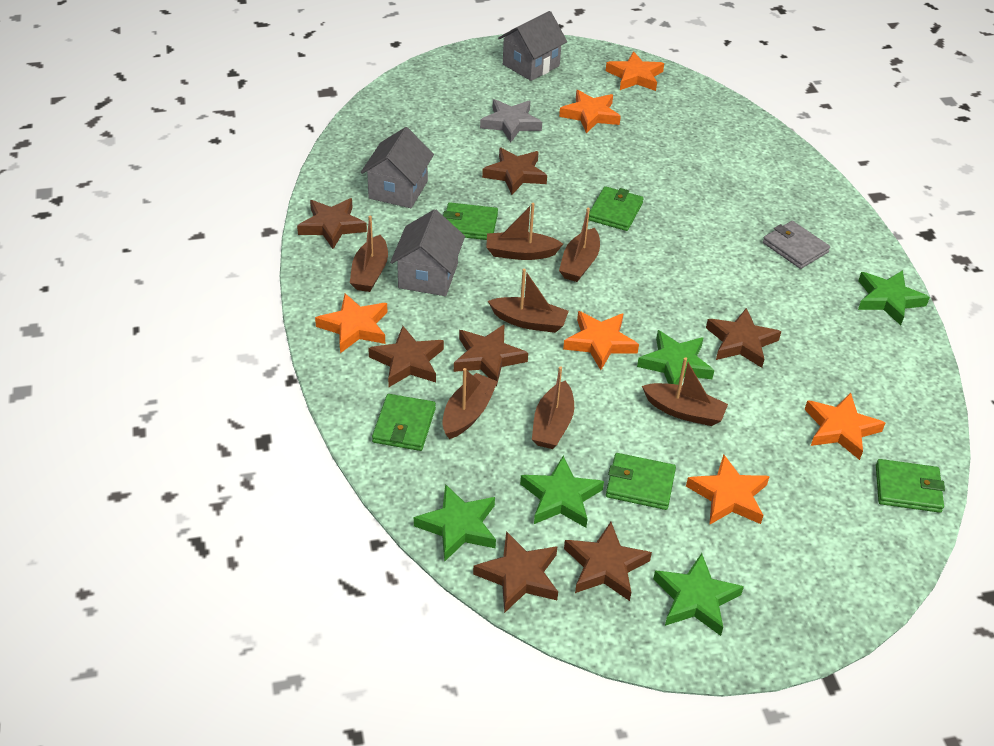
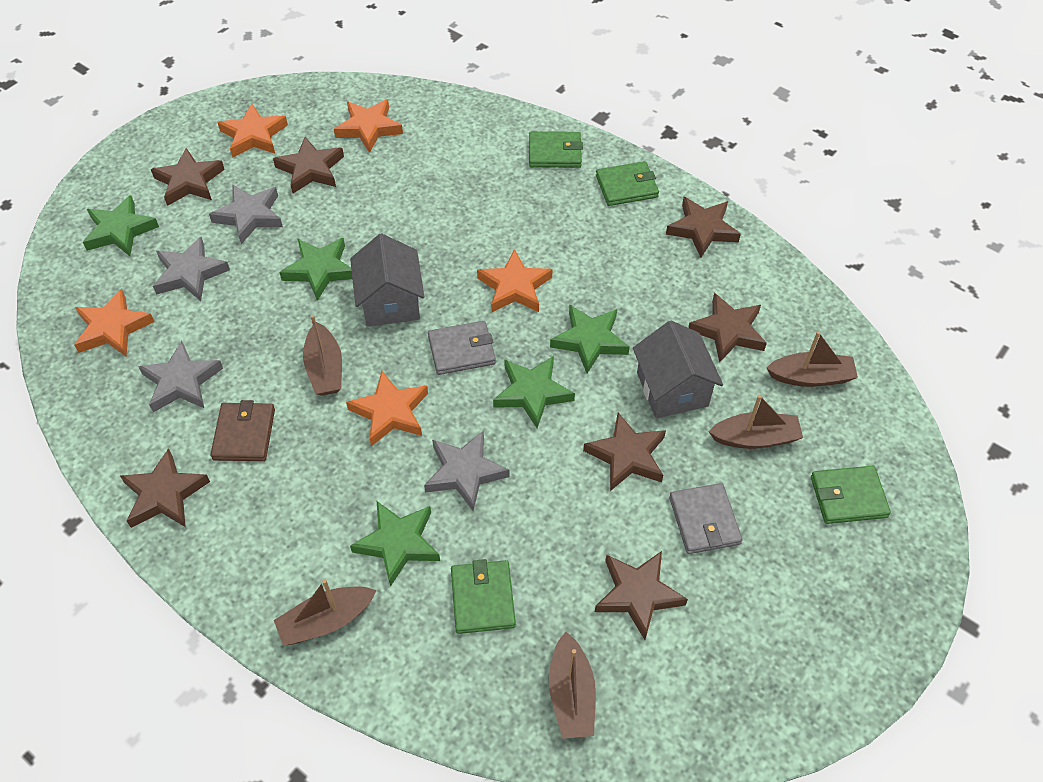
brown boat: 7 -> 5
brown wallet: 0 -> 1
green wallet: 5 -> 4
grey house: 3 -> 2
grey star: 1 -> 4
grey wallet: 1 -> 2
orange star: 6 -> 5

